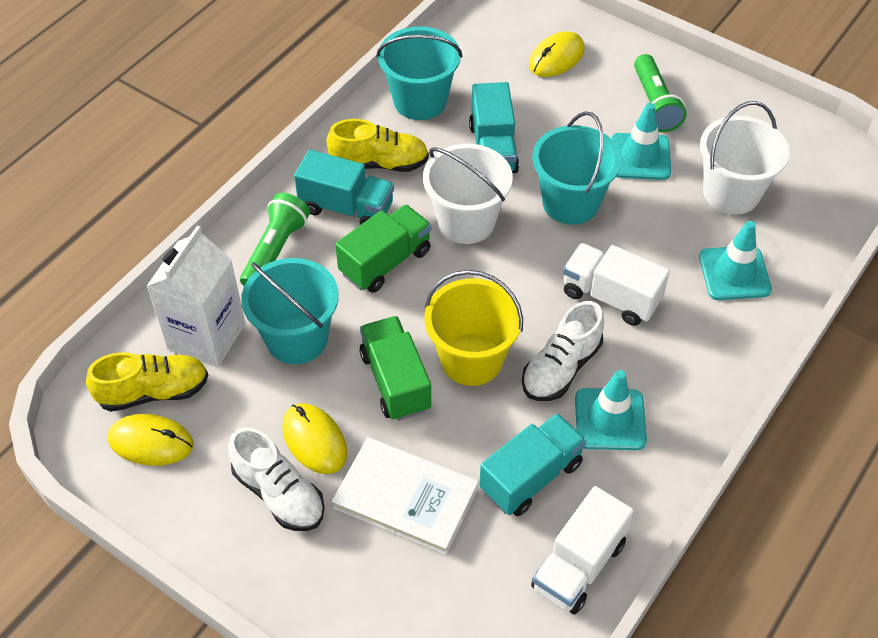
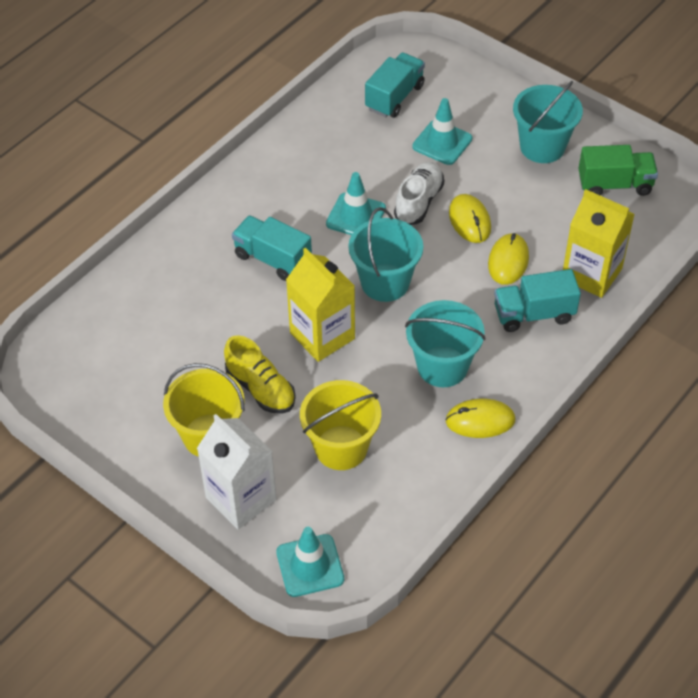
green flashlight: 2 -> 0
green truck: 2 -> 1
white book: 1 -> 0
white bucket: 2 -> 0
white shoe: 2 -> 1
white truck: 2 -> 0
yellow bucket: 1 -> 2
yellow carton: 0 -> 2
yellow shoe: 2 -> 1

